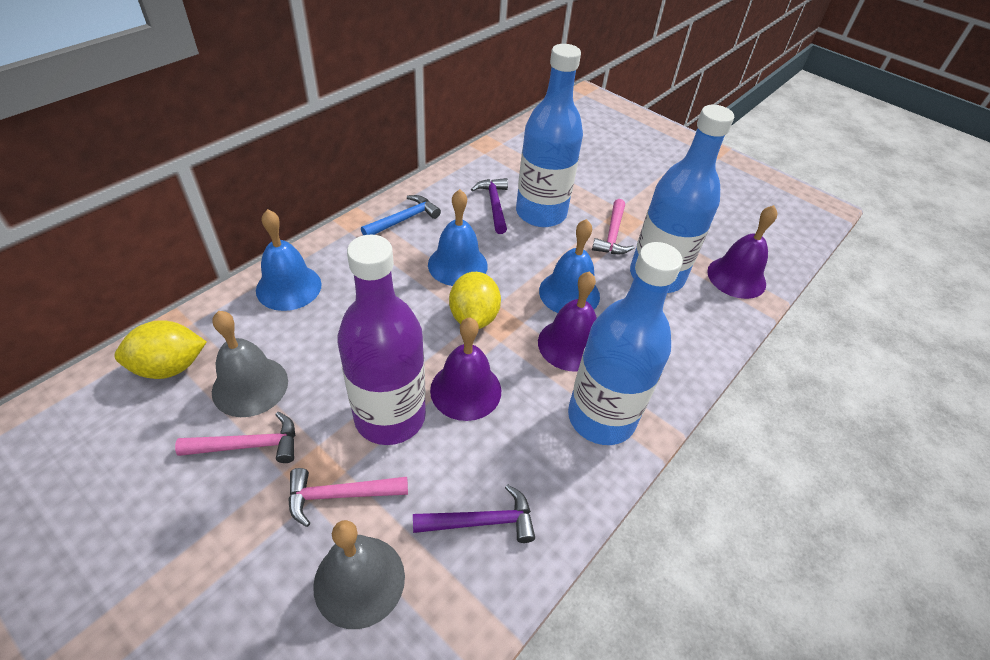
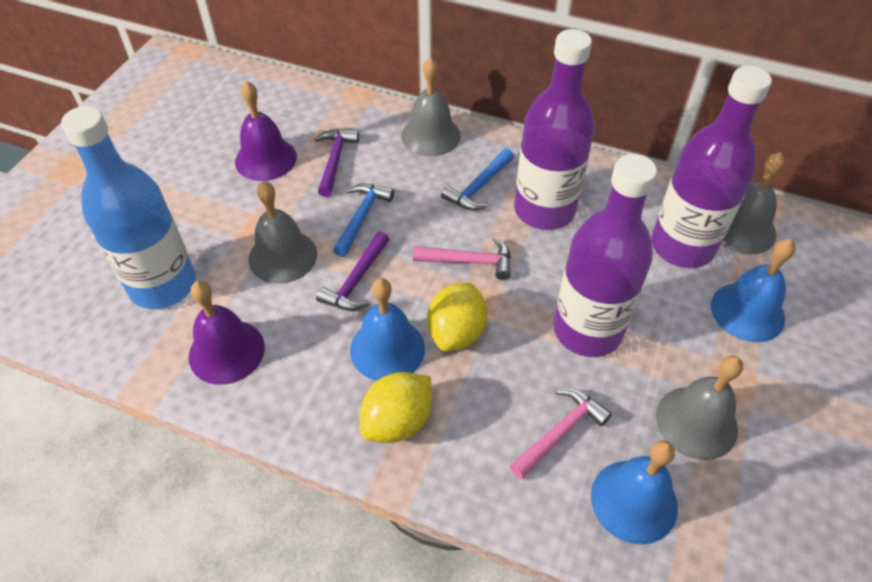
blue bottle: 3 -> 1
blue hammer: 1 -> 2
grey bell: 2 -> 4
pink hammer: 3 -> 2
purple bell: 3 -> 2
purple bottle: 1 -> 3

